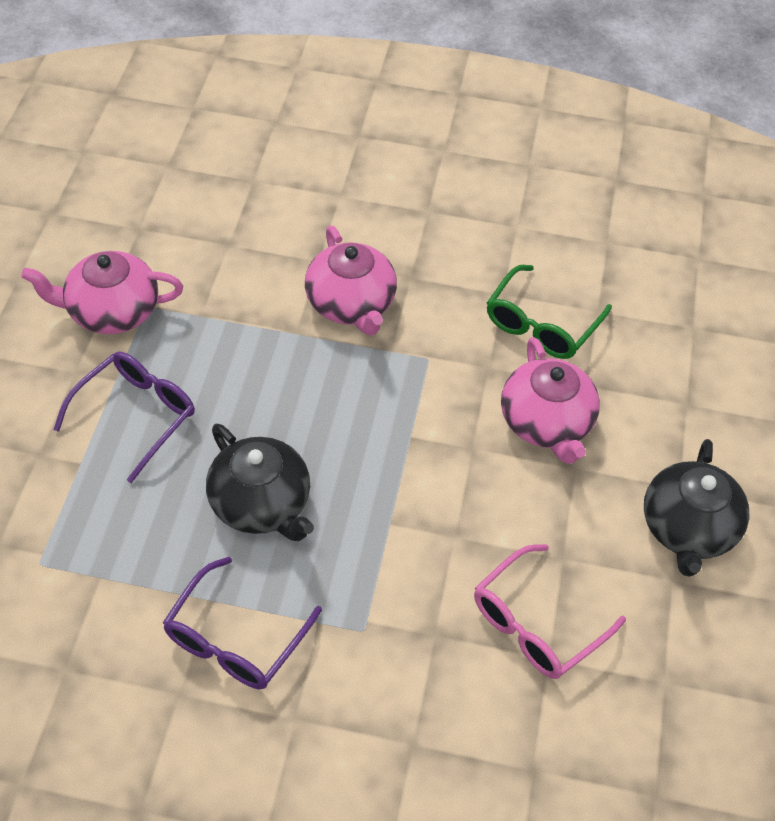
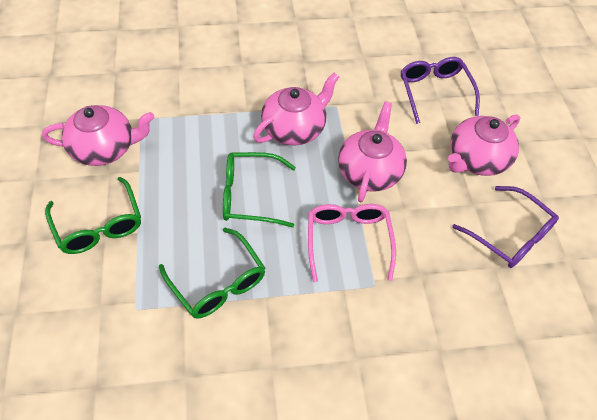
black teapot: 2 -> 0
green glasses: 1 -> 3
pink teapot: 3 -> 4

